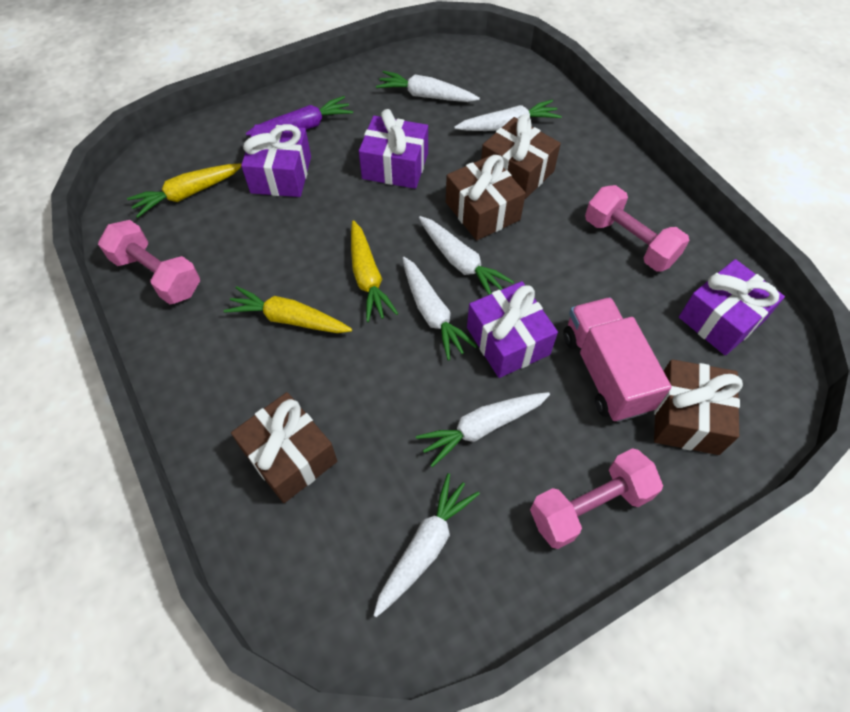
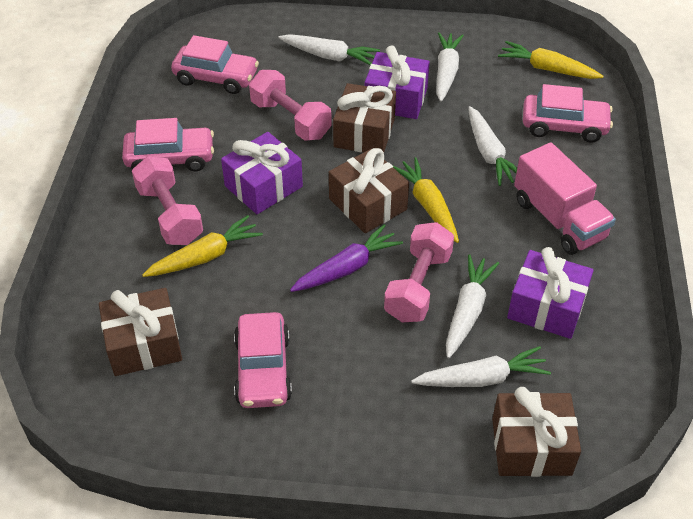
pink car: 0 -> 4
purple gift: 4 -> 3
white carrot: 6 -> 5

